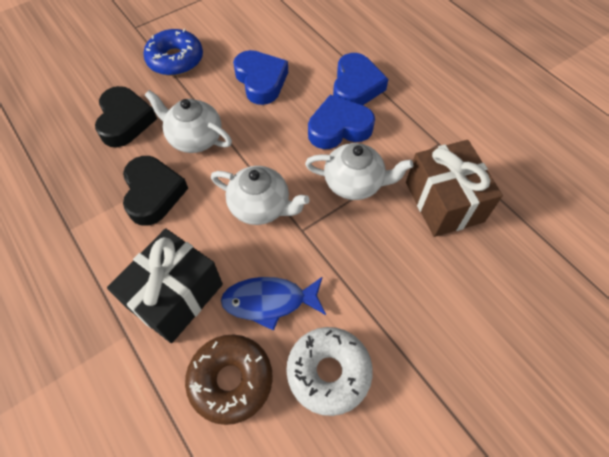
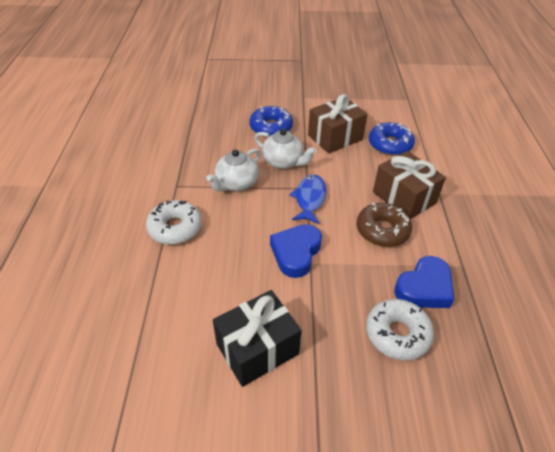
black heart: 2 -> 0
blue donut: 1 -> 2
blue heart: 3 -> 2
brown gift: 1 -> 2
white donut: 1 -> 2
white teapot: 3 -> 2

